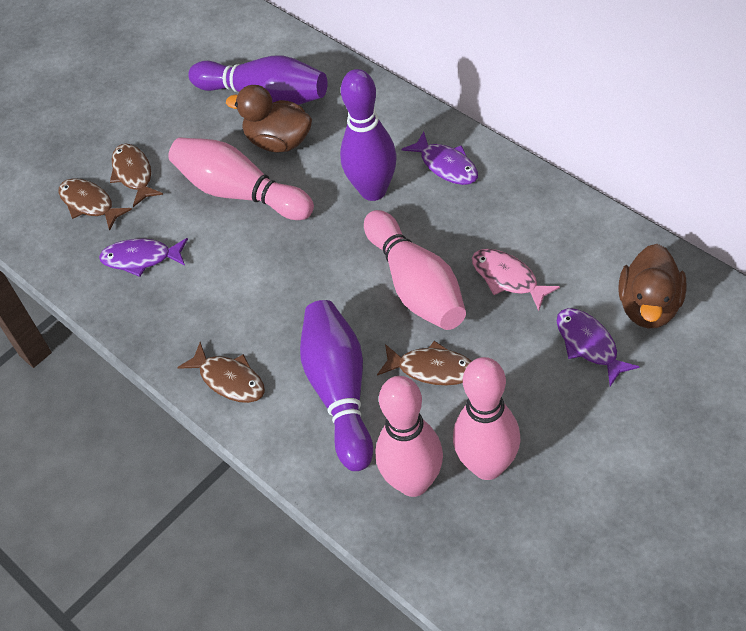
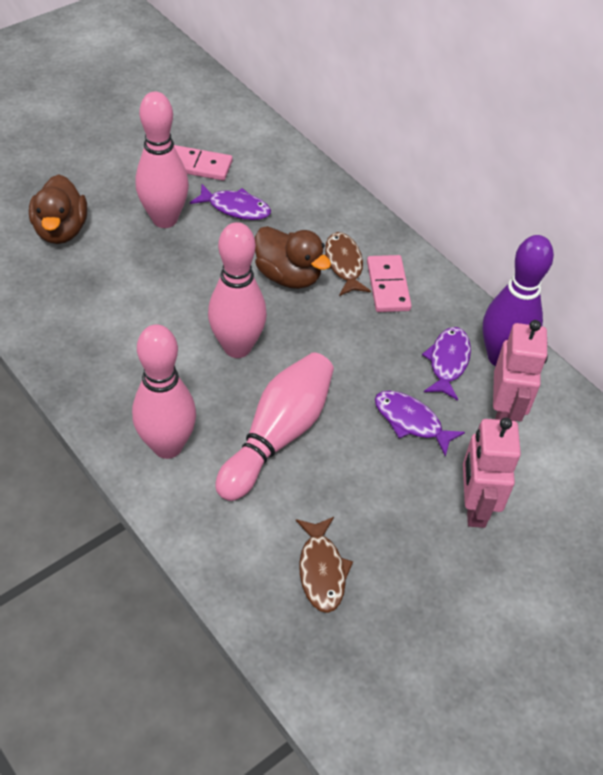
brown fish: 4 -> 2
pink domino: 0 -> 2
pink fish: 1 -> 0
pink robot: 0 -> 2
purple bowling pin: 3 -> 1

